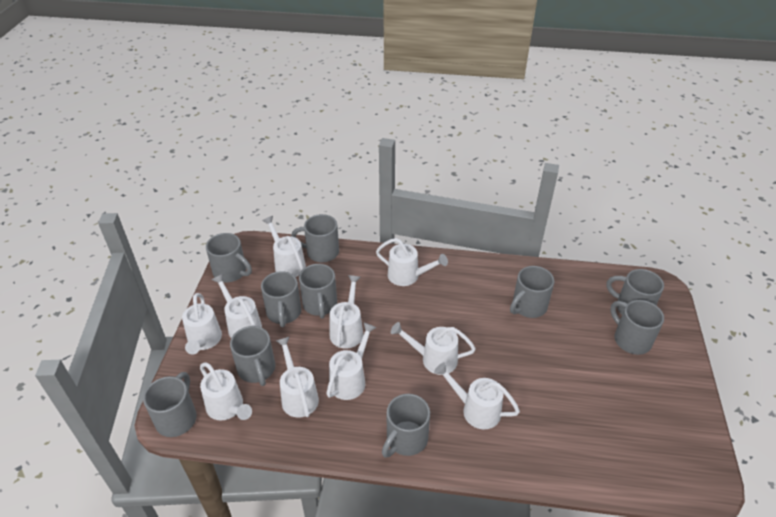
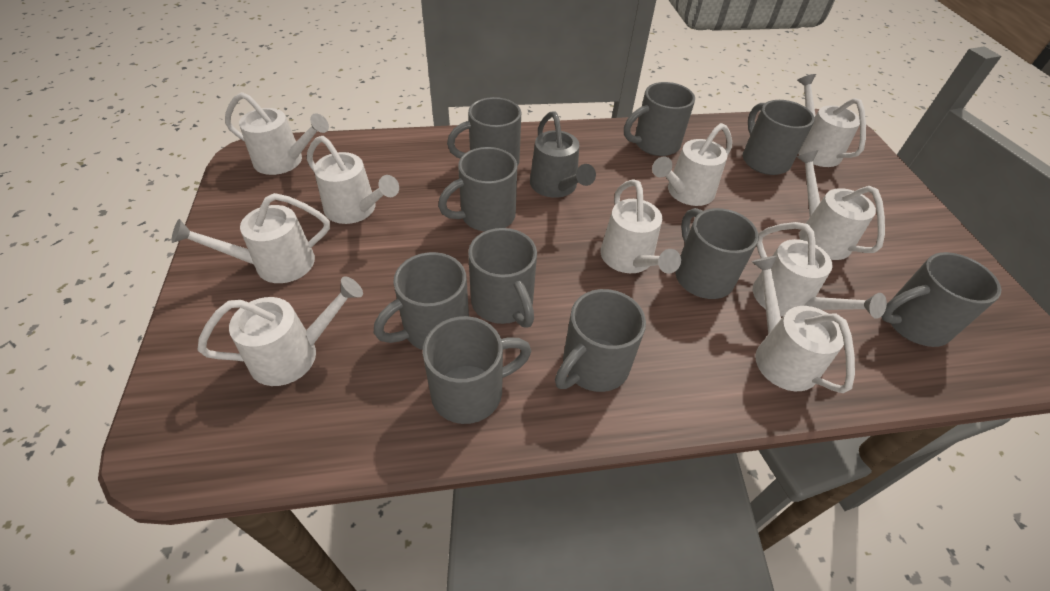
grey watering can: 0 -> 1

